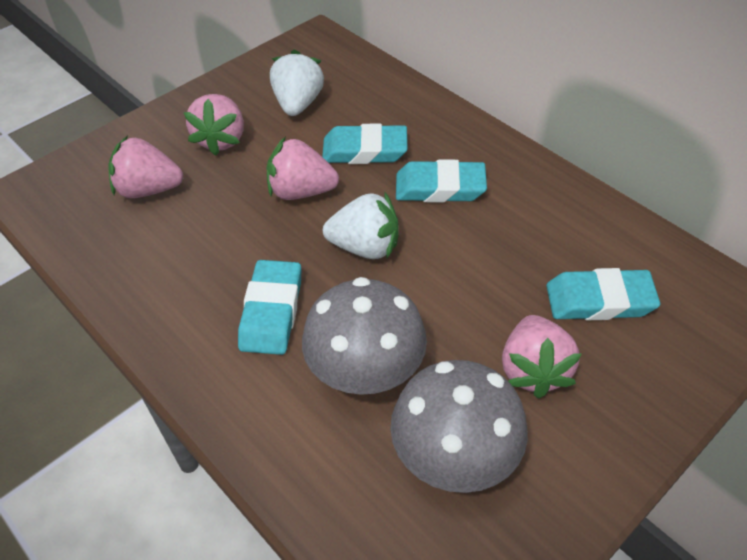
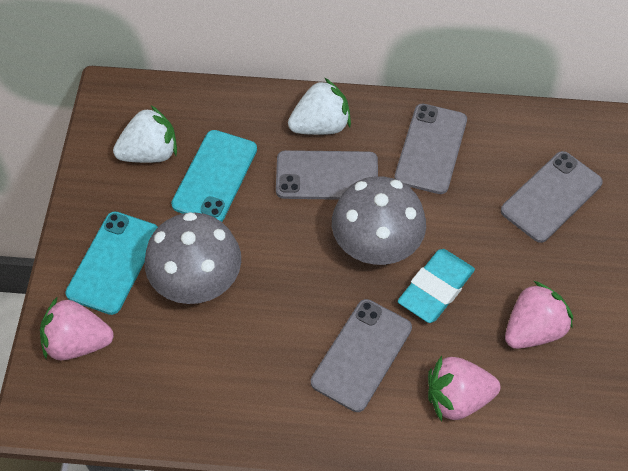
grey phone: 0 -> 4
pink strawberry: 4 -> 3
turquoise eraser: 4 -> 1
turquoise phone: 0 -> 2

